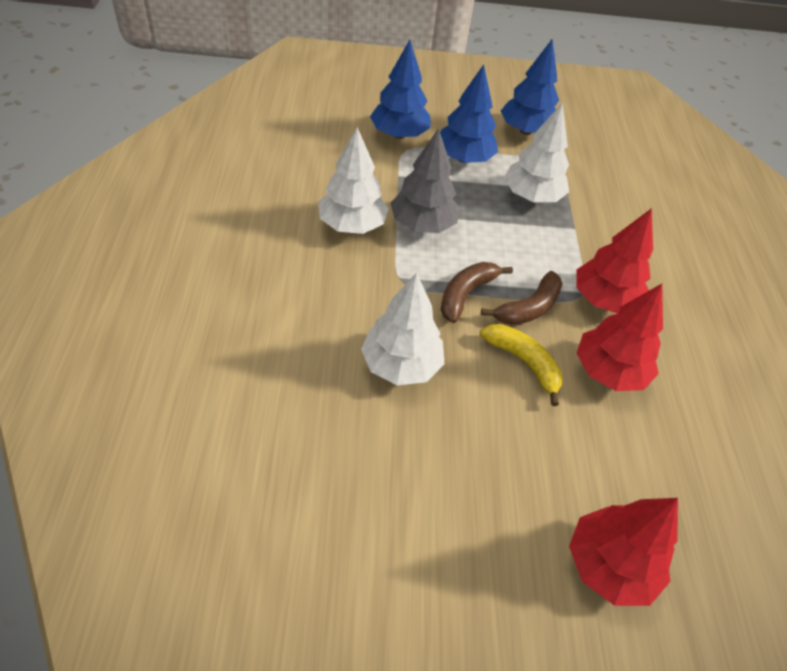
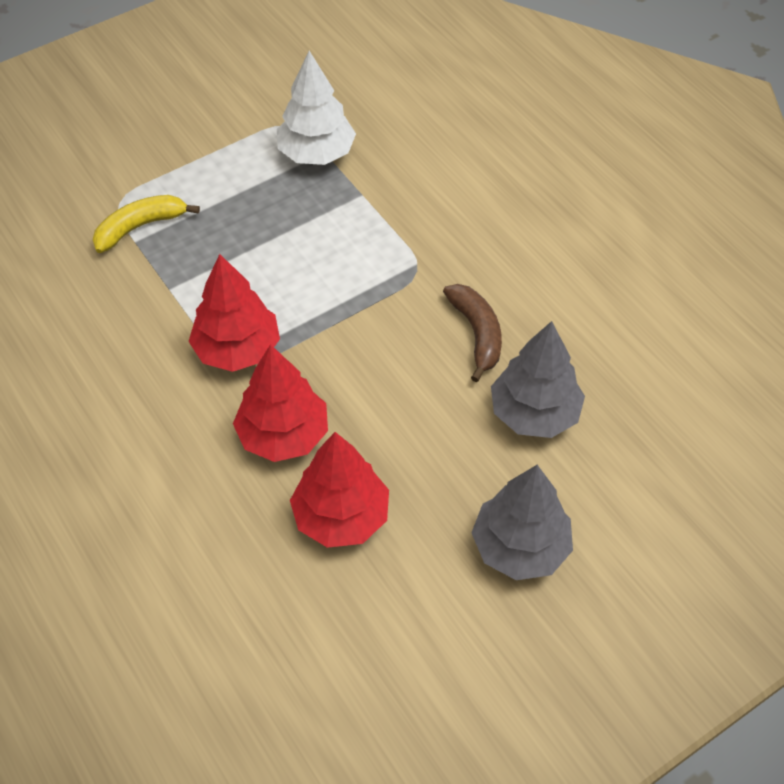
blue tree: 3 -> 0
brown banana: 2 -> 1
grey tree: 1 -> 2
white tree: 3 -> 1

